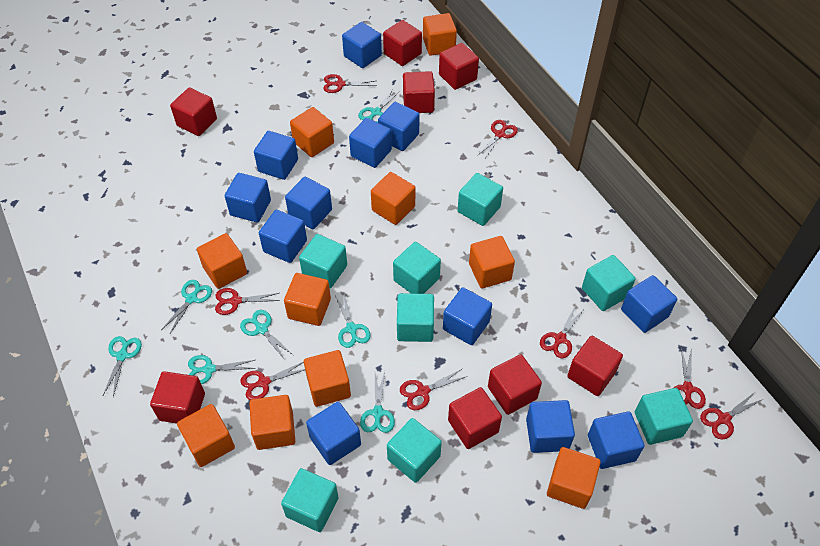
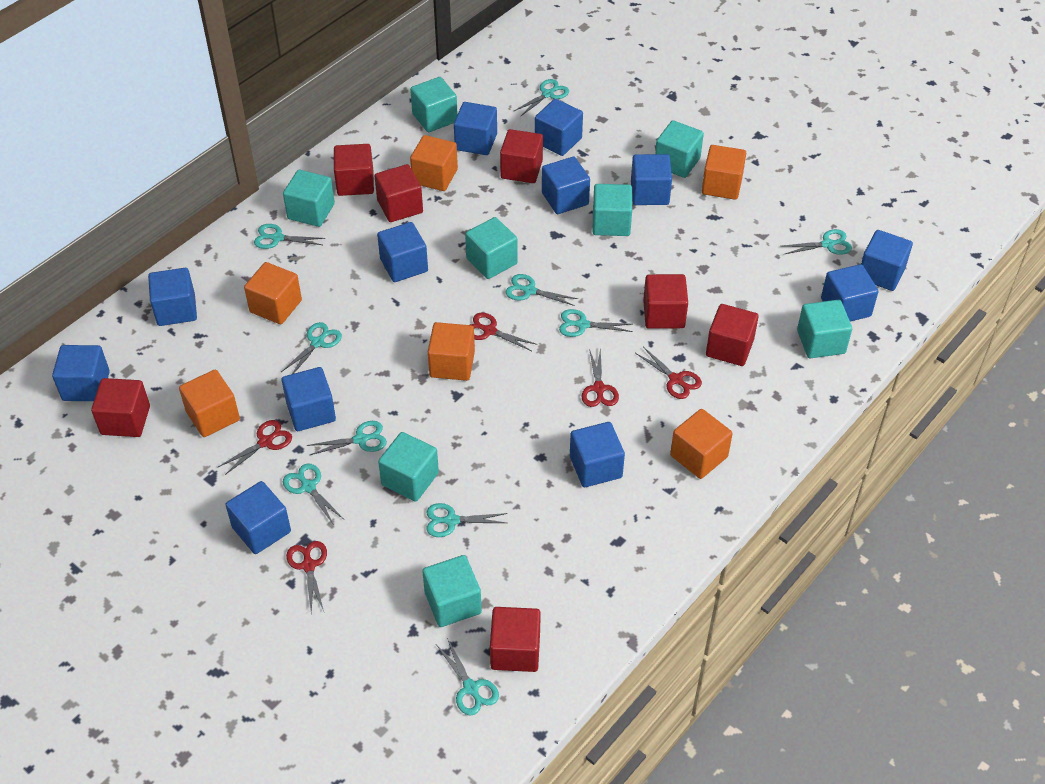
orange cube: 10 -> 6
red cube: 8 -> 7
red scissors: 8 -> 5
turquoise scissors: 7 -> 10

